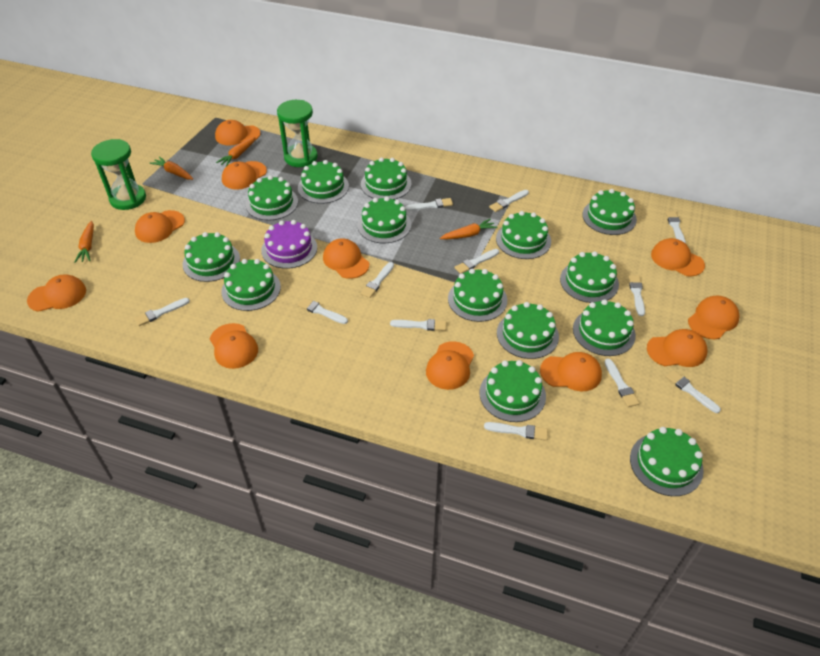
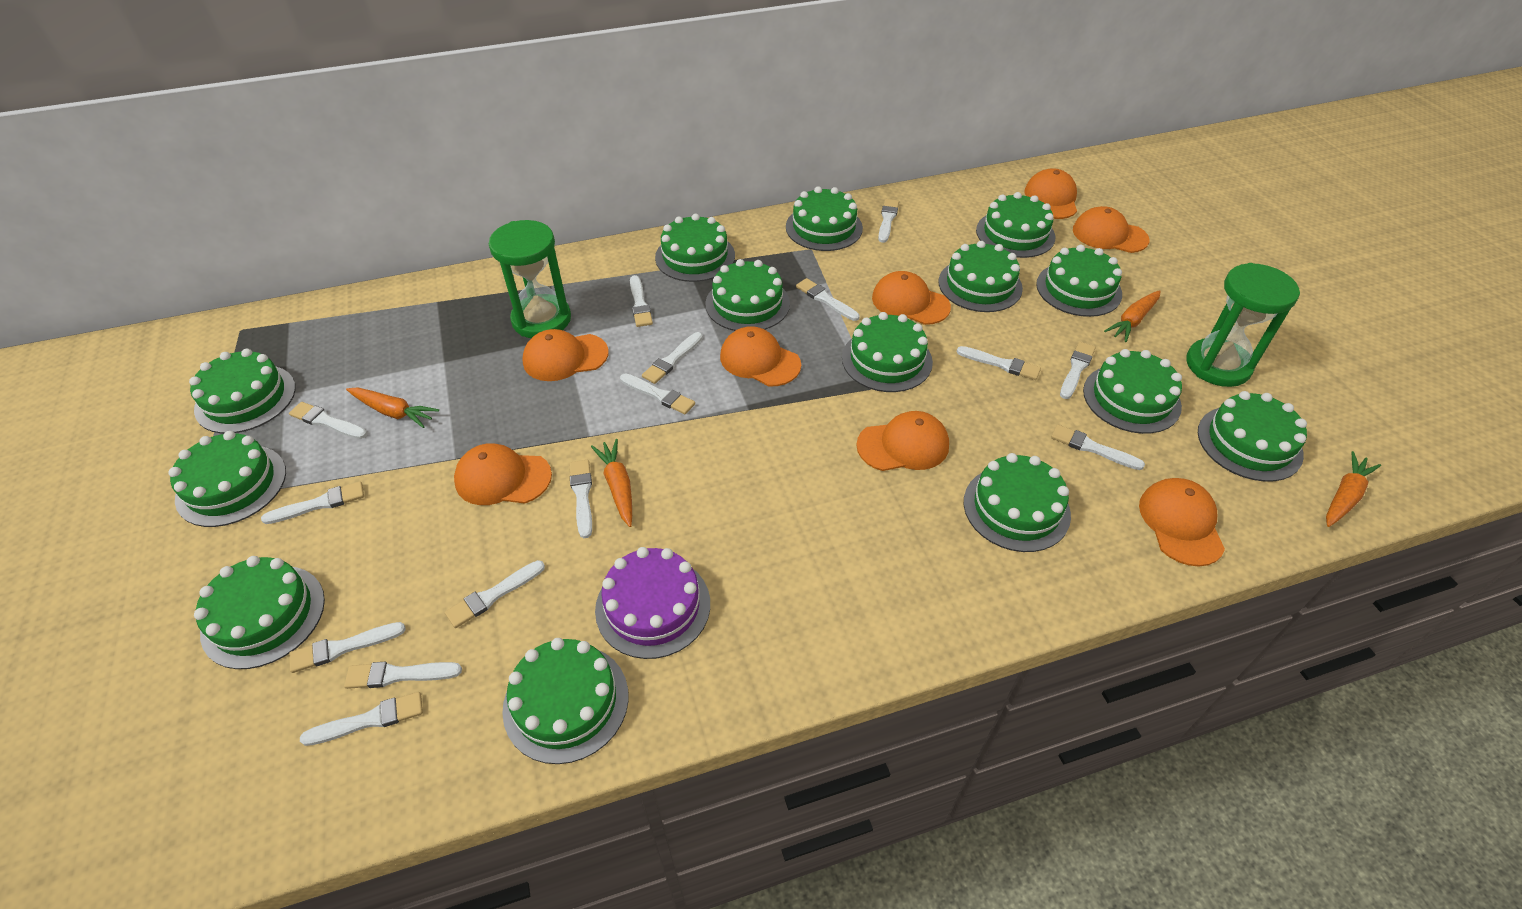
orange cap: 11 -> 8
white brush: 12 -> 15

